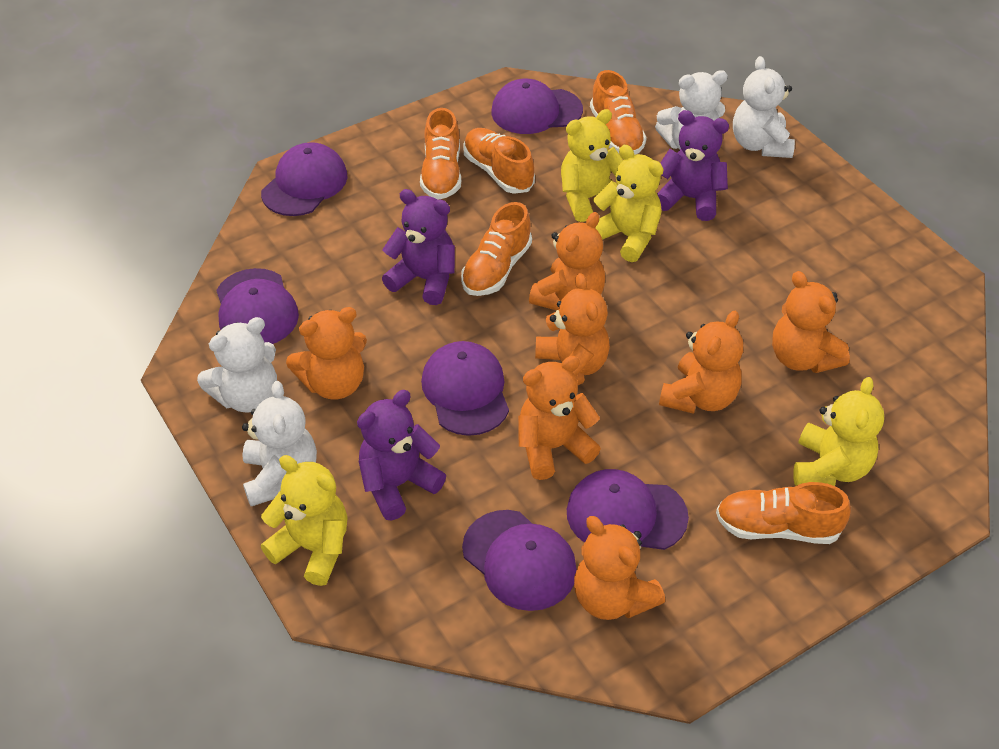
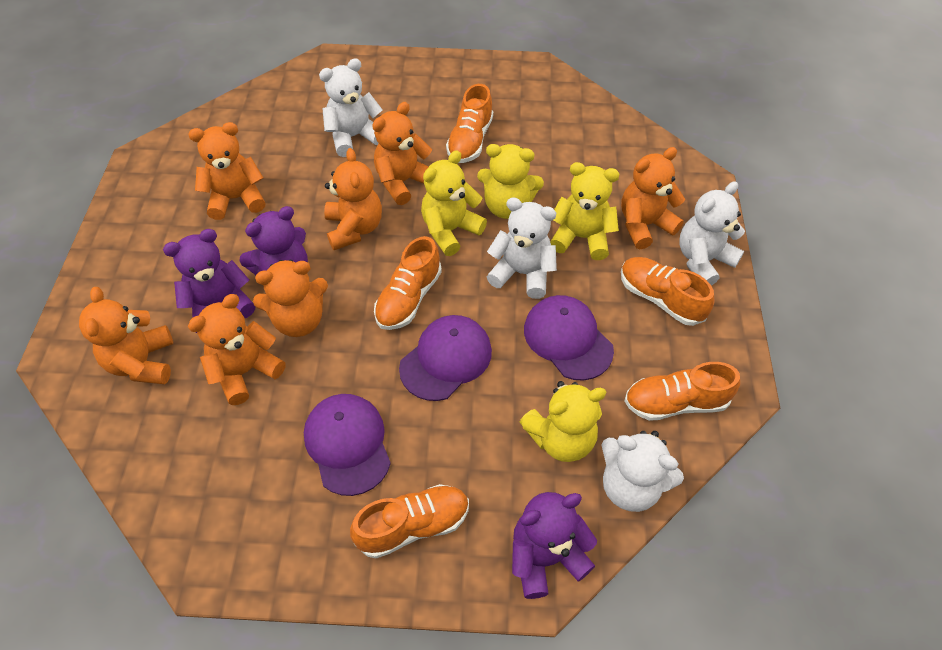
purple cap: 6 -> 3

